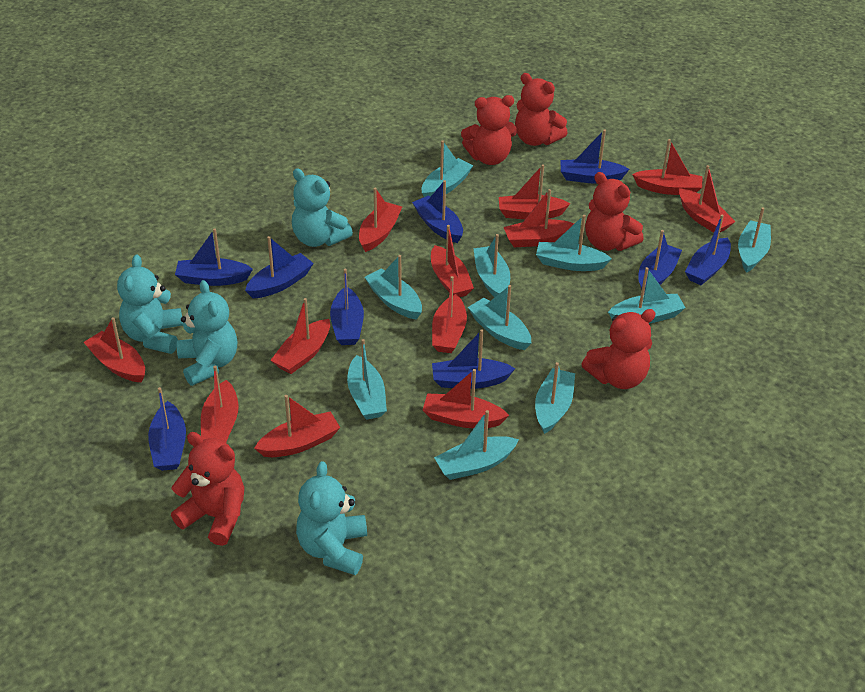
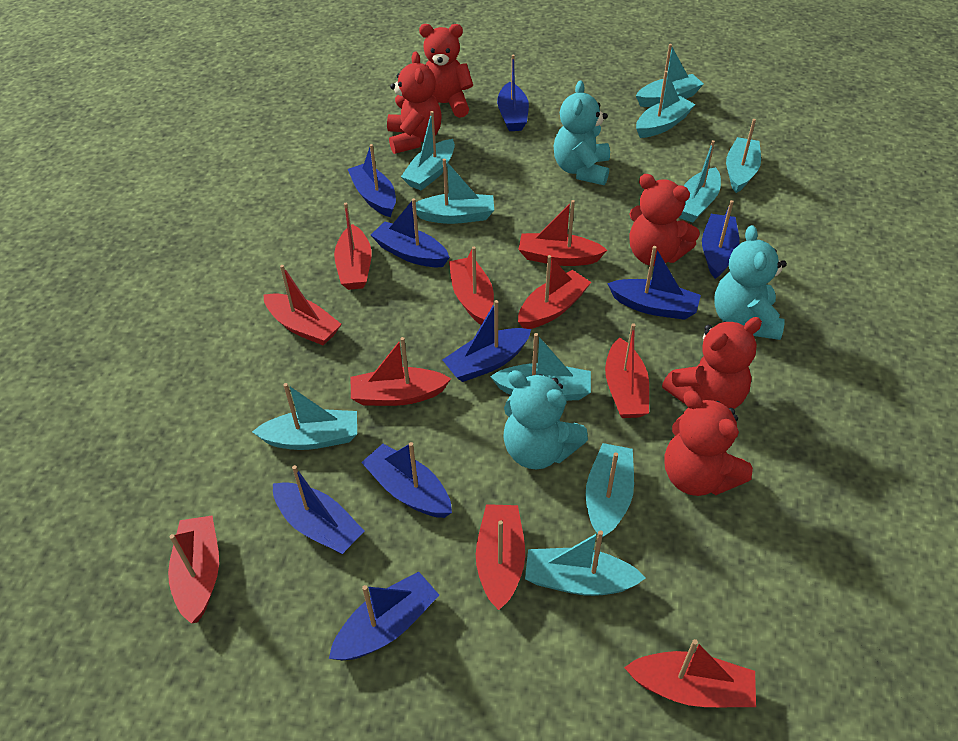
red boat: 12 -> 10
turquoise teddy bear: 4 -> 3

